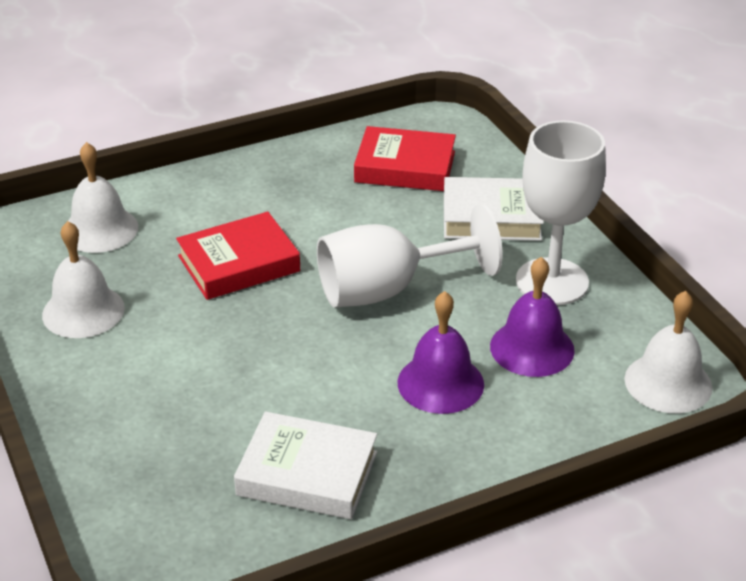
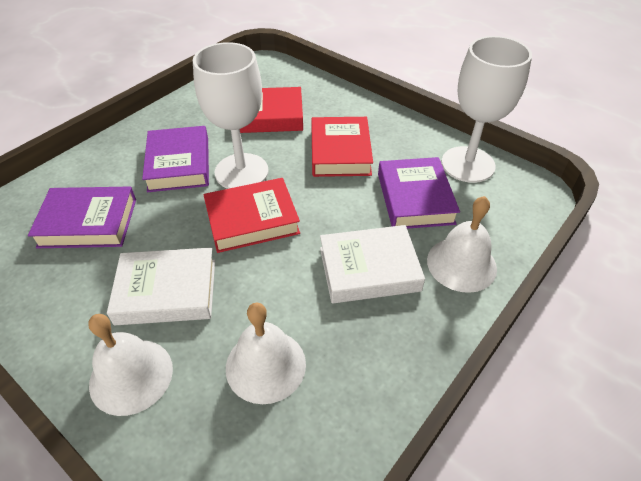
purple bell: 2 -> 0
purple book: 0 -> 3
red book: 2 -> 3

